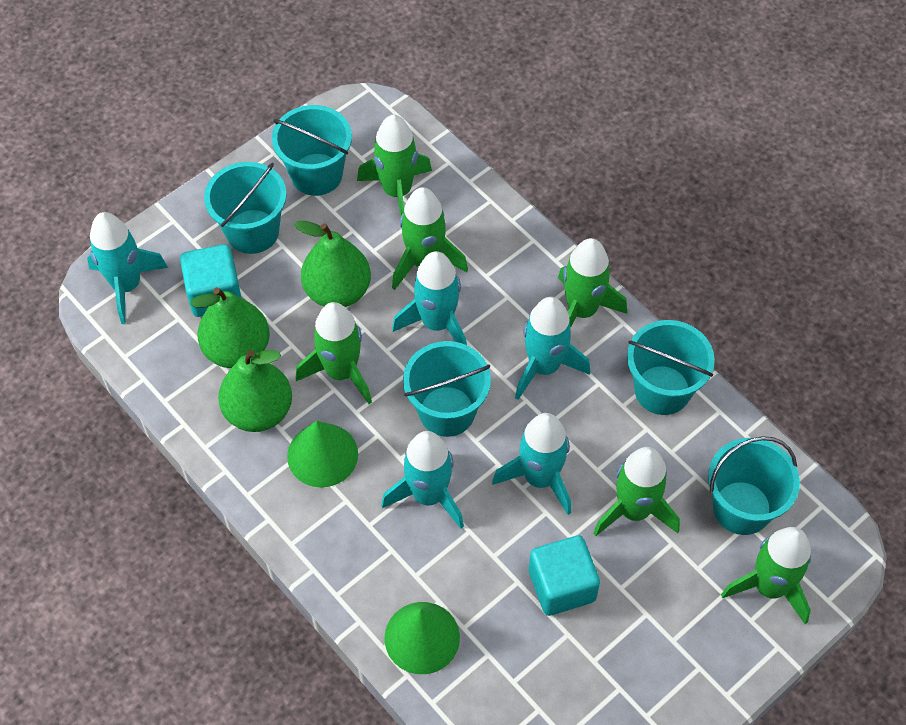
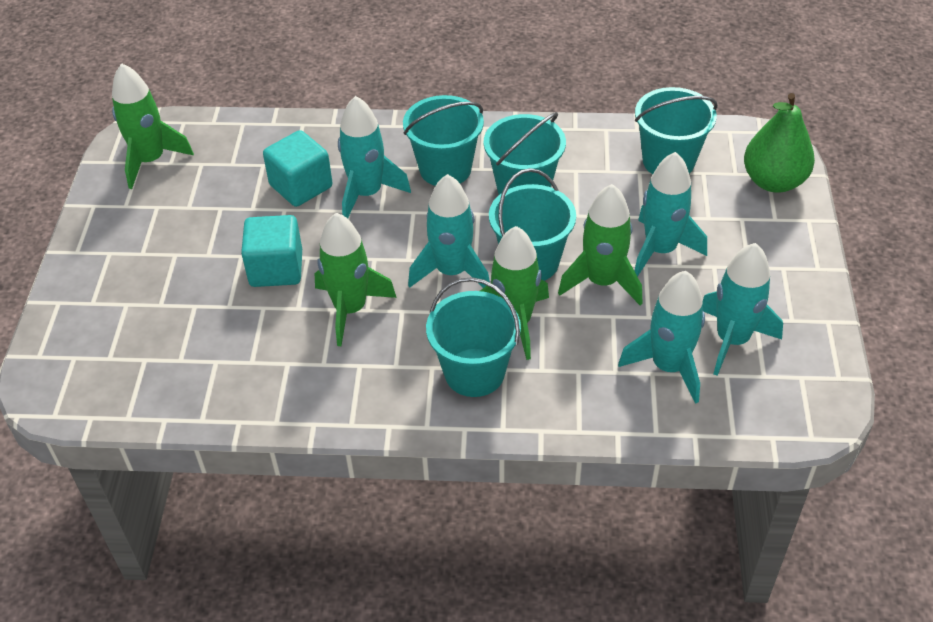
green cone: 2 -> 0
green pear: 3 -> 1
green rocket: 6 -> 4

